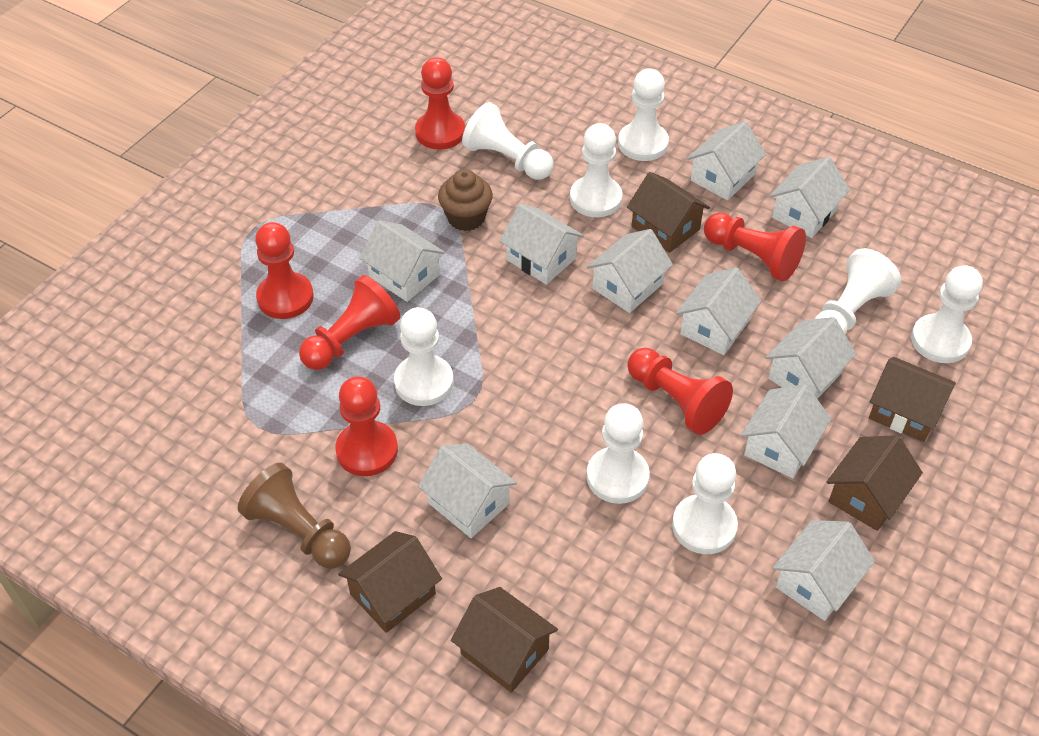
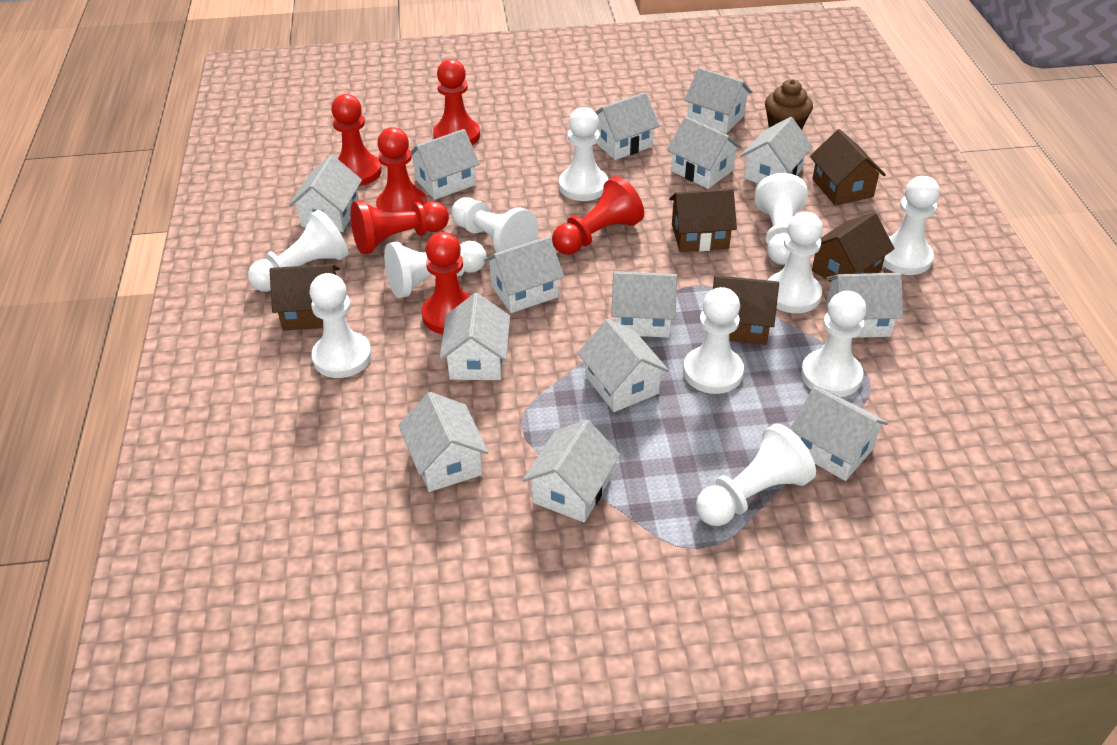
brown pawn: 1 -> 0
white house: 10 -> 14
white pawn: 8 -> 11

